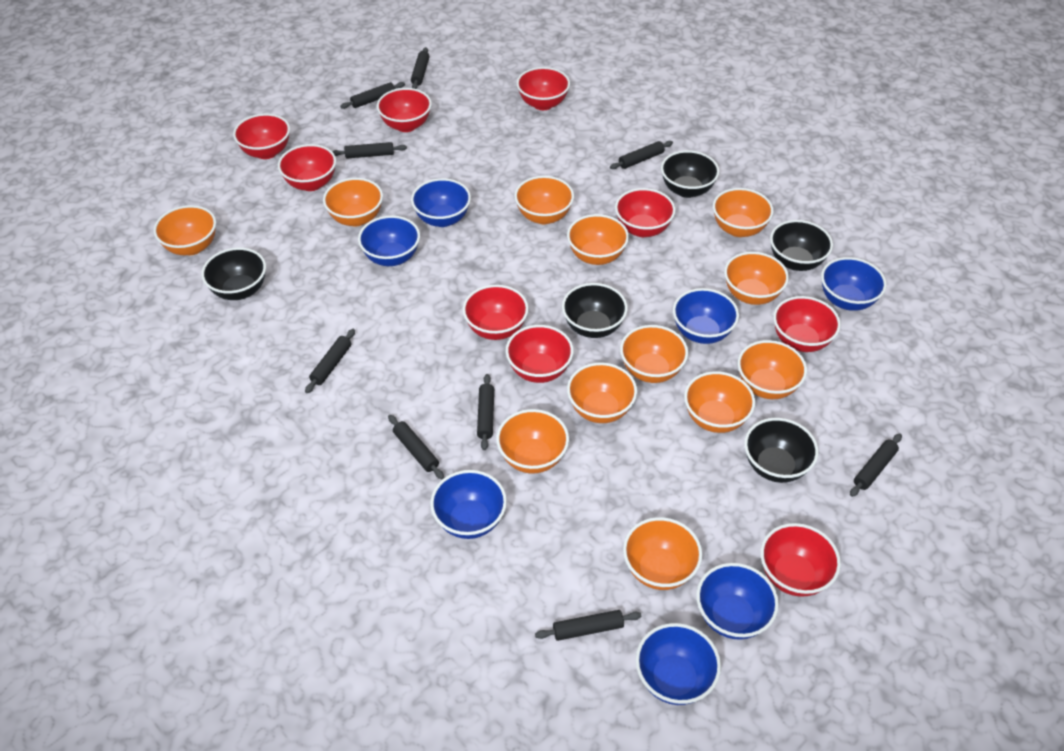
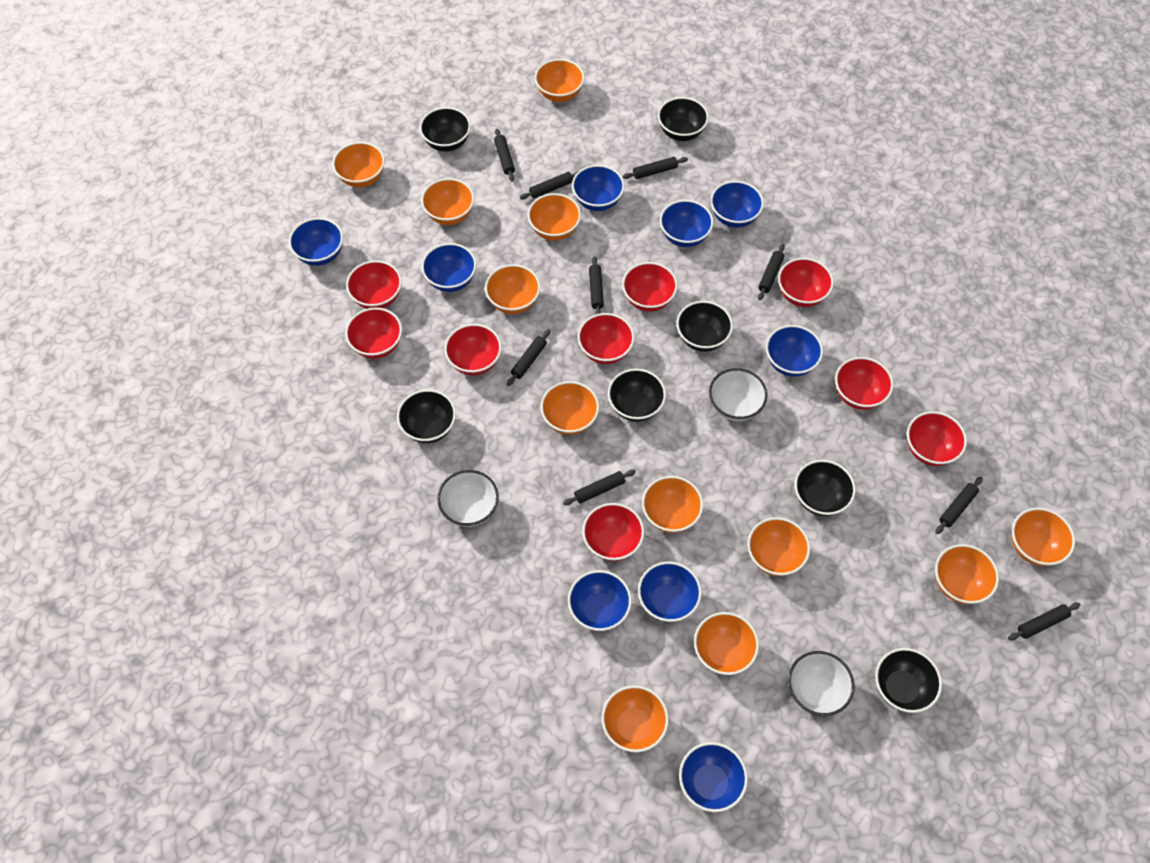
black bowl: 5 -> 7
blue bowl: 7 -> 9
white bowl: 0 -> 3

